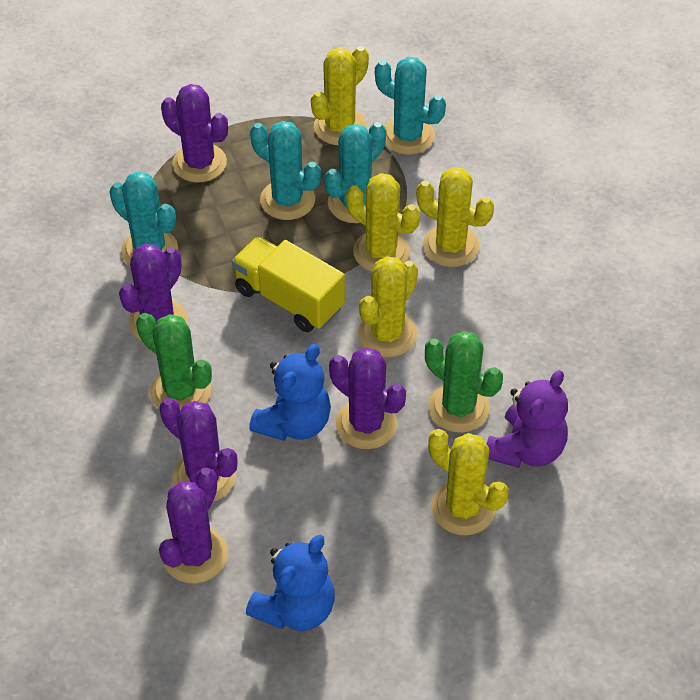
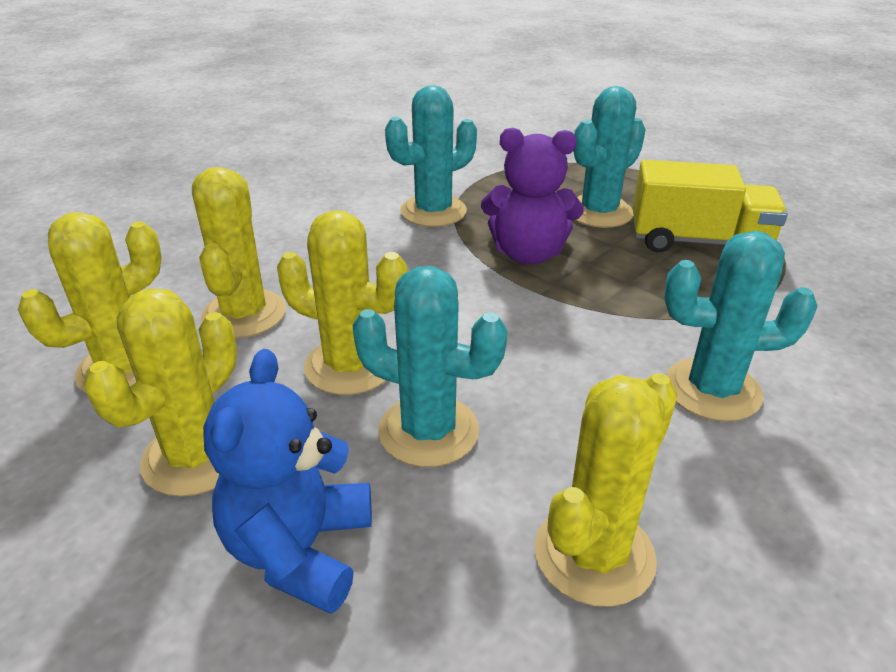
blue teddy bear: 2 -> 1
green cactus: 2 -> 0
purple cactus: 5 -> 0

